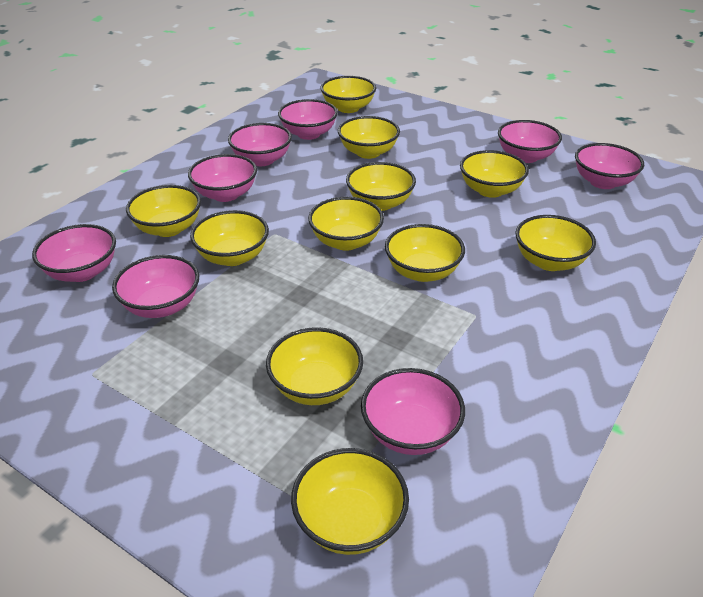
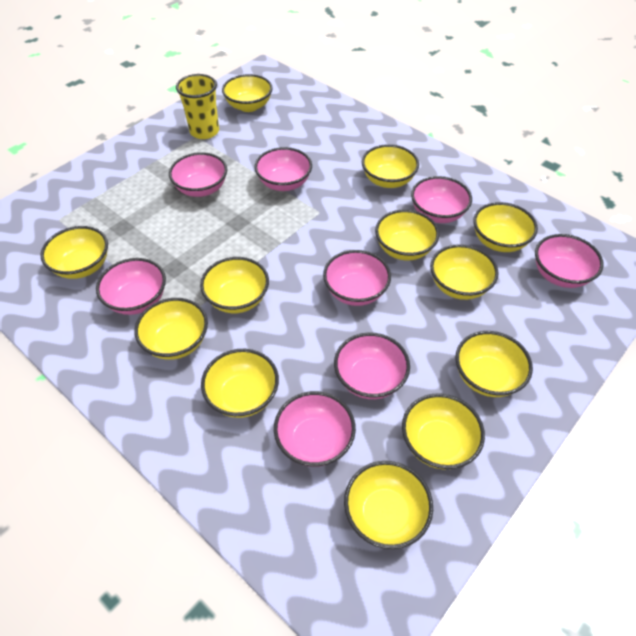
yellow bowl: 11 -> 12
yellow cup: 0 -> 1

